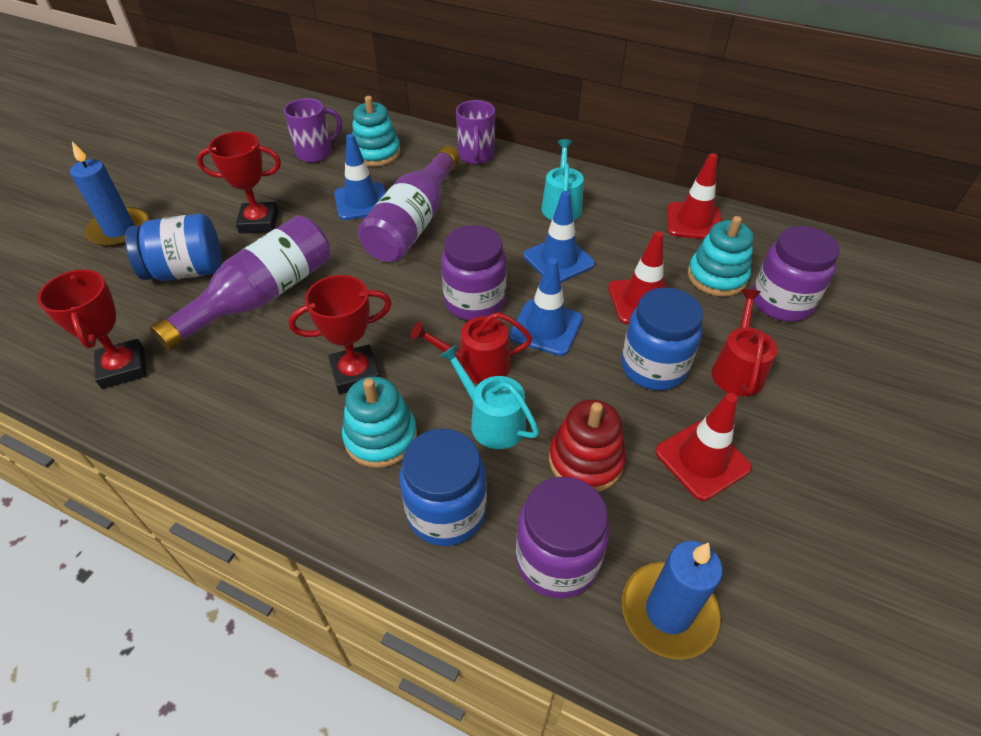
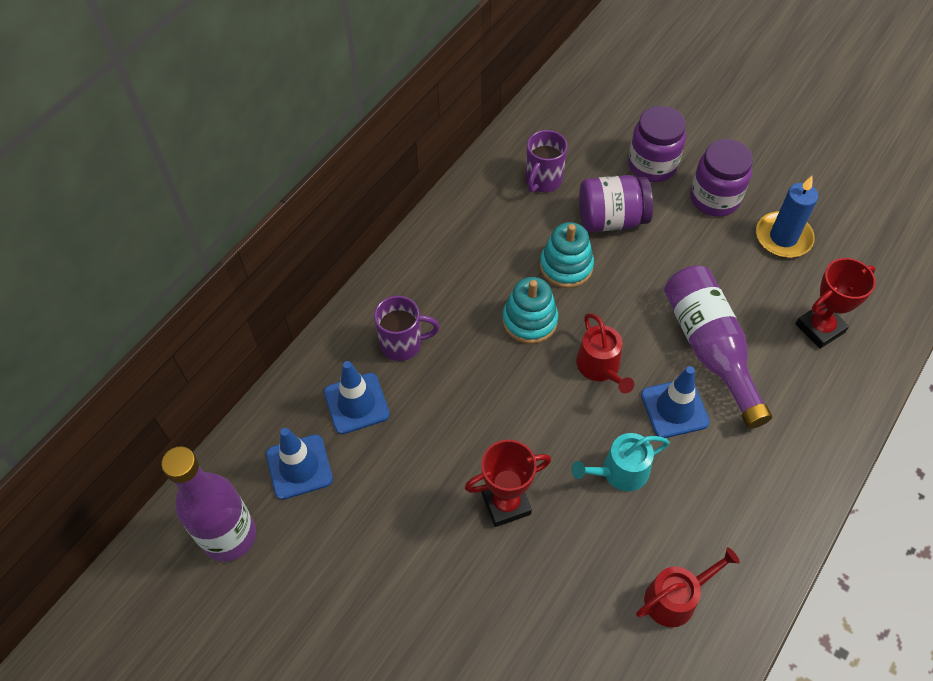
blue candle: 2 -> 1
blue jar: 3 -> 0
red stacking toy: 1 -> 0
red traffic cone: 3 -> 0
red trophy: 3 -> 2
turquoise stacking toy: 3 -> 2
turquoise watering can: 2 -> 1

